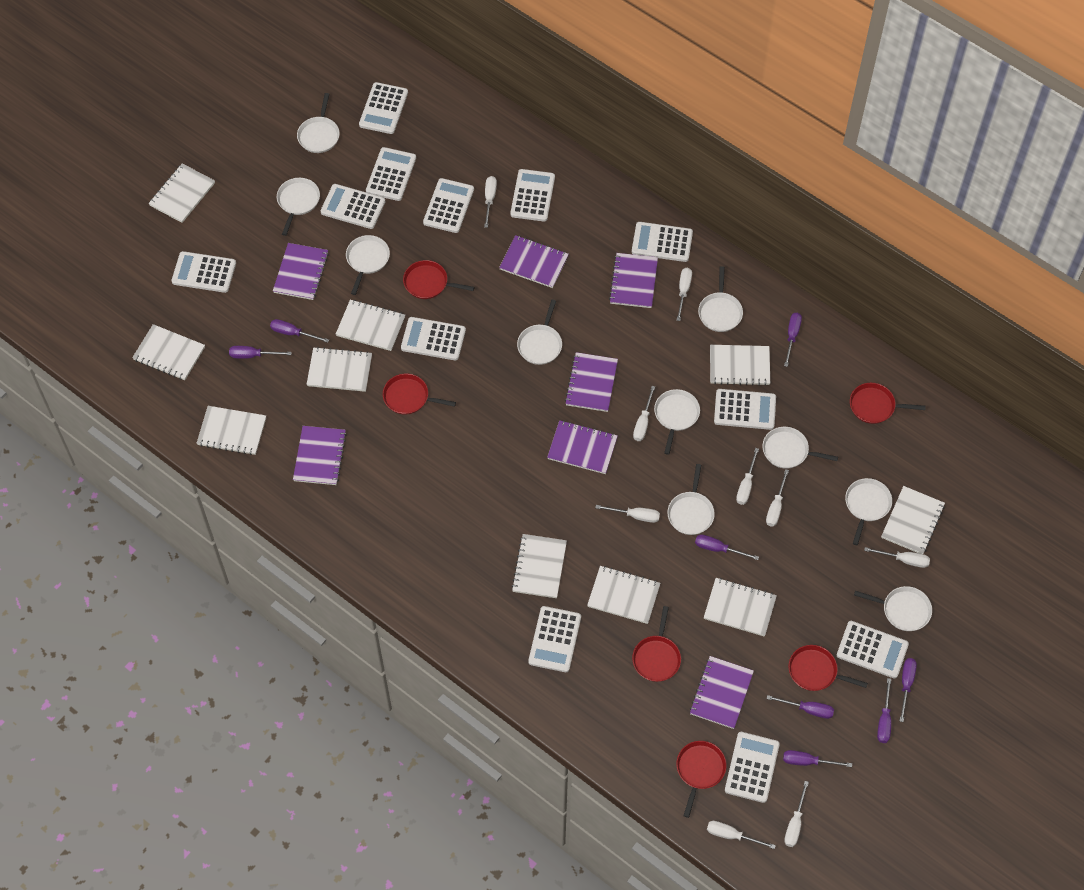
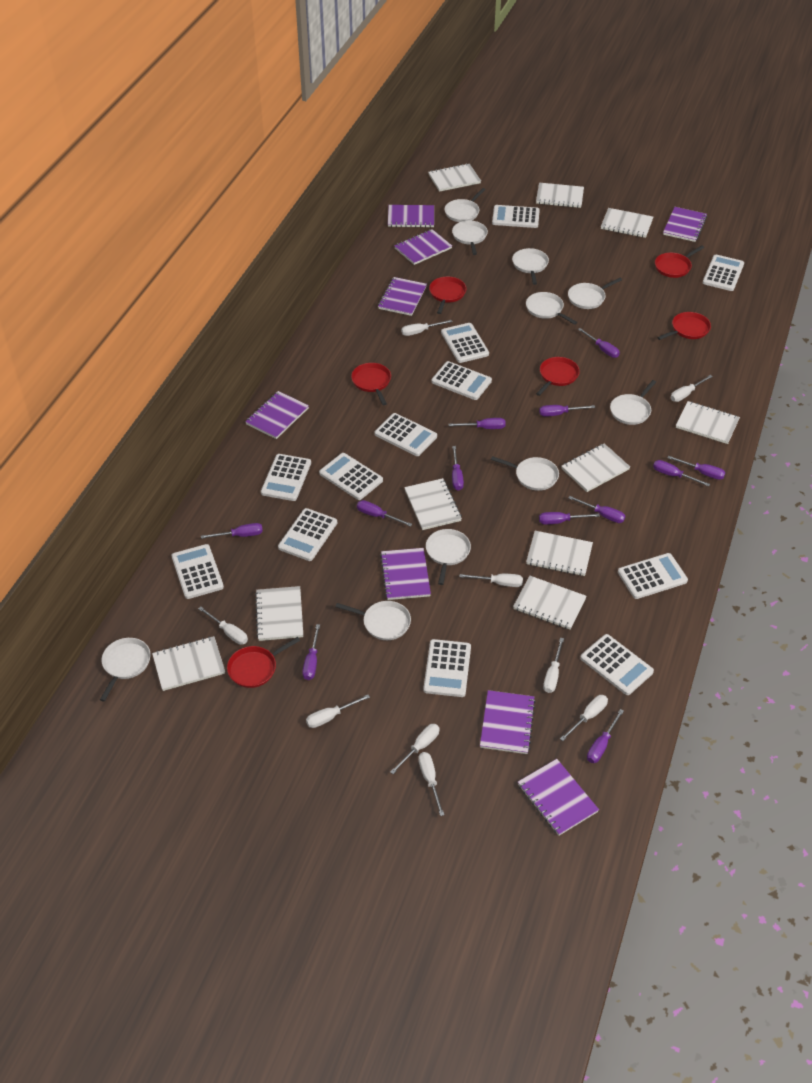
purple notebook: 7 -> 8
purple screwdriver: 8 -> 12

